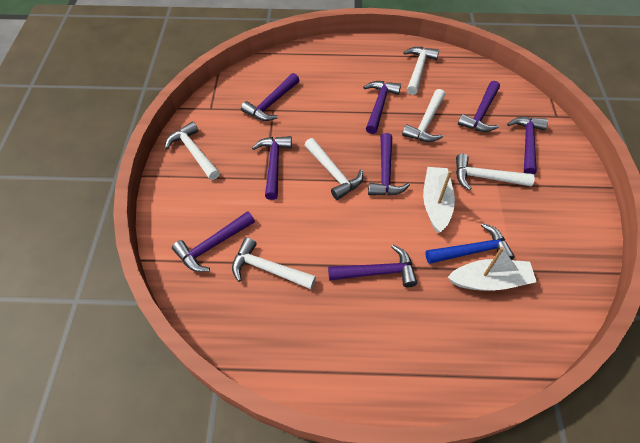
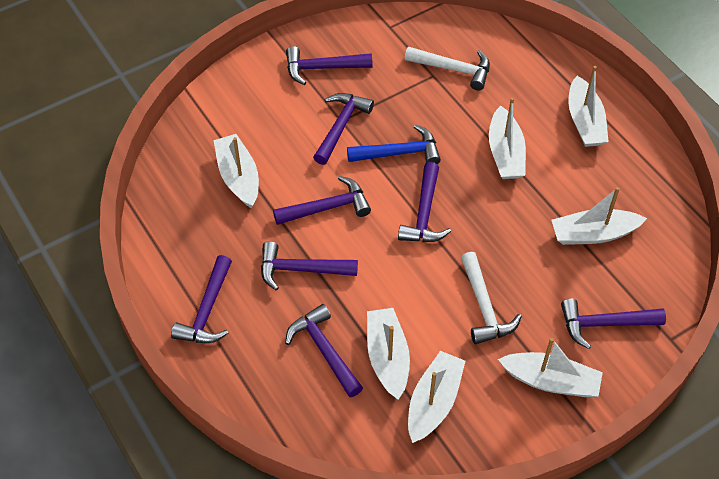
white boat: 2 -> 7
white hammer: 6 -> 2

